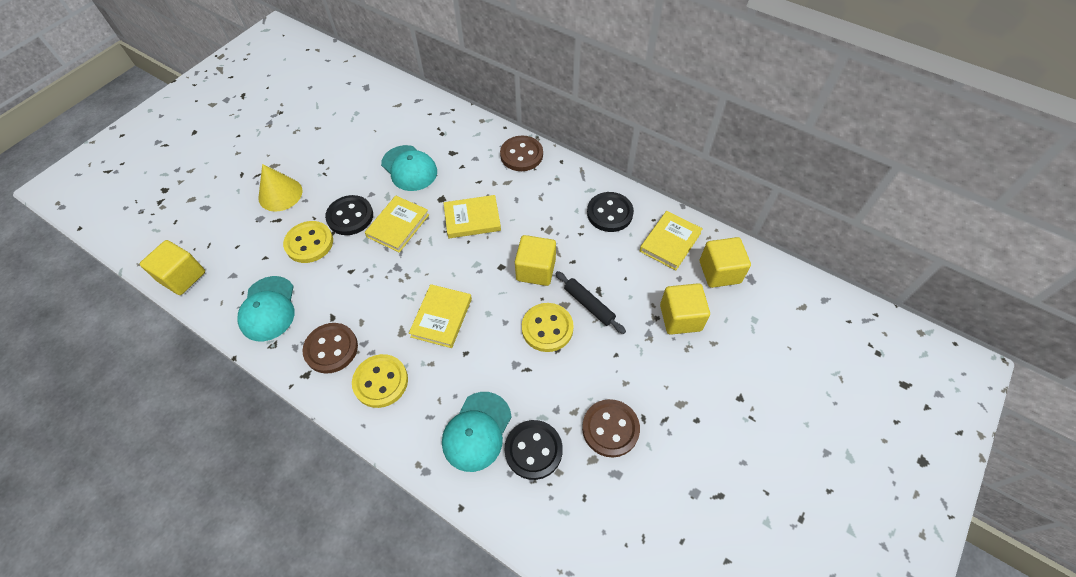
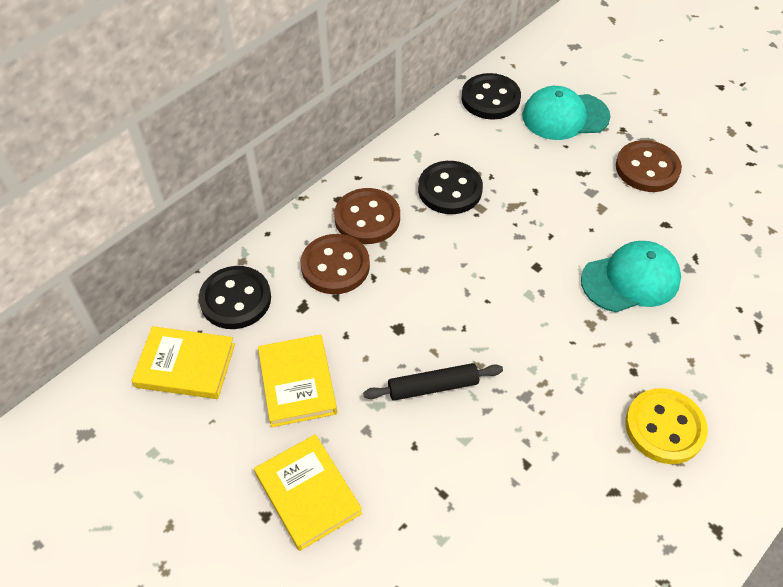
turquoise cap: 3 -> 2
yellow book: 4 -> 3
yellow button: 3 -> 1
yellow cone: 1 -> 0
yellow cube: 4 -> 0

